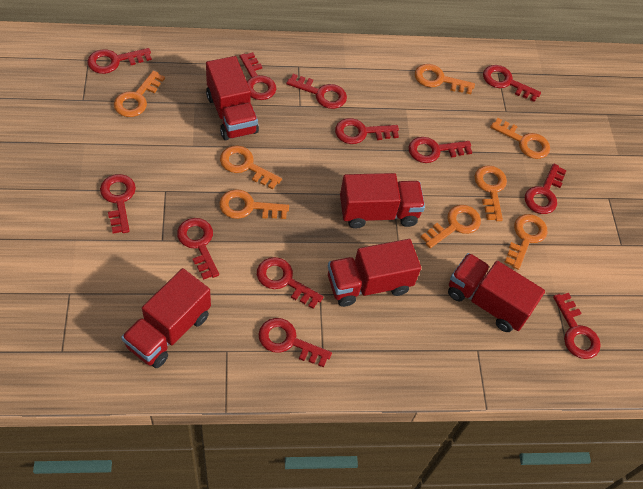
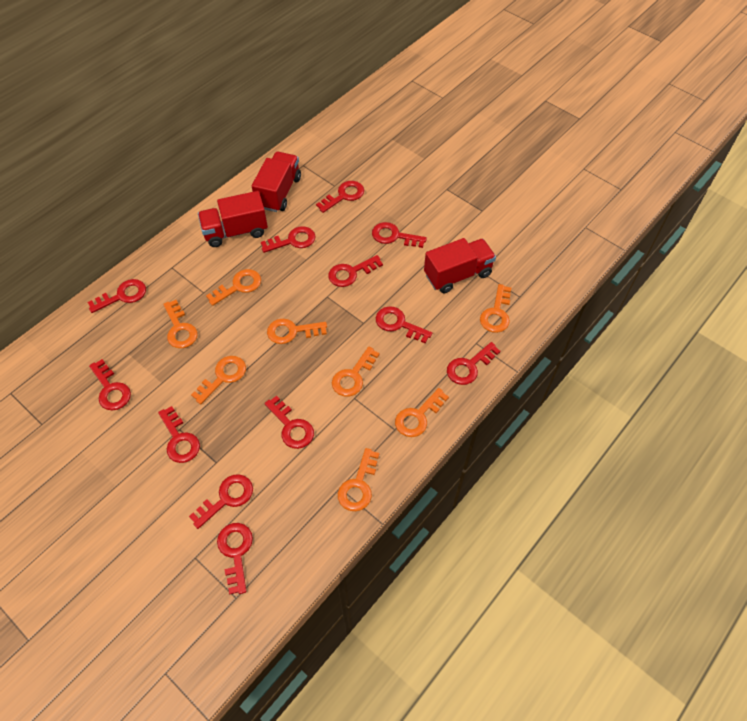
red truck: 5 -> 3

